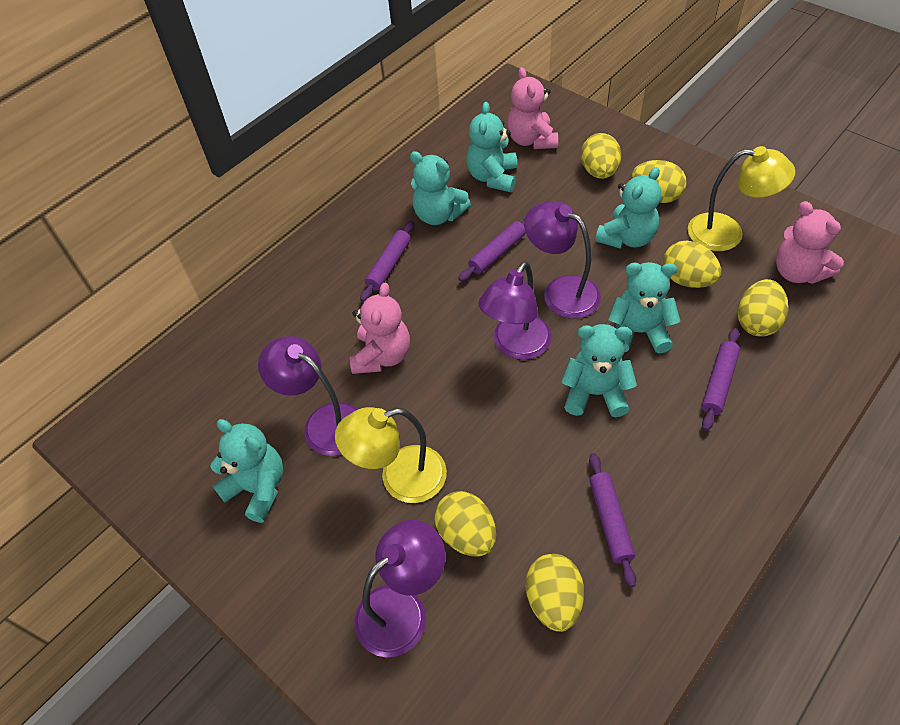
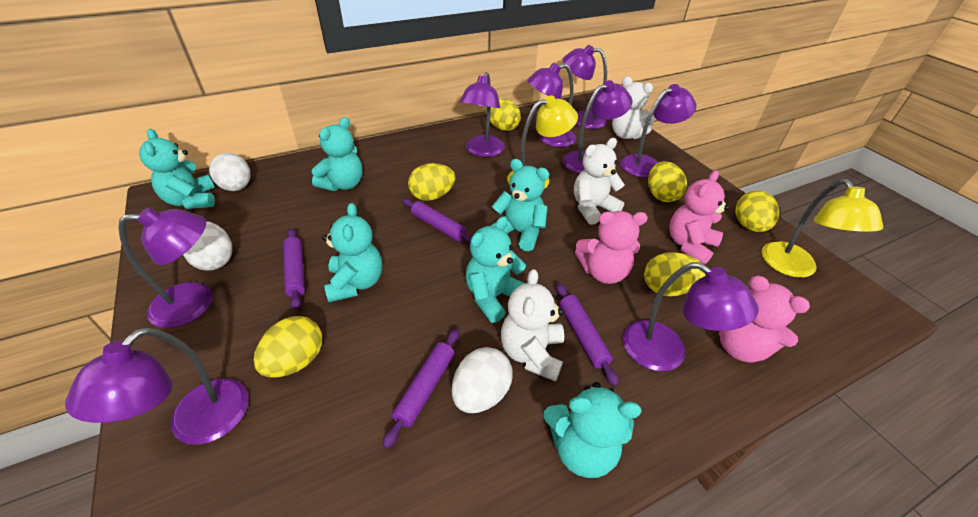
purple lamp: 4 -> 8
white egg: 0 -> 3
white teddy bear: 0 -> 3

